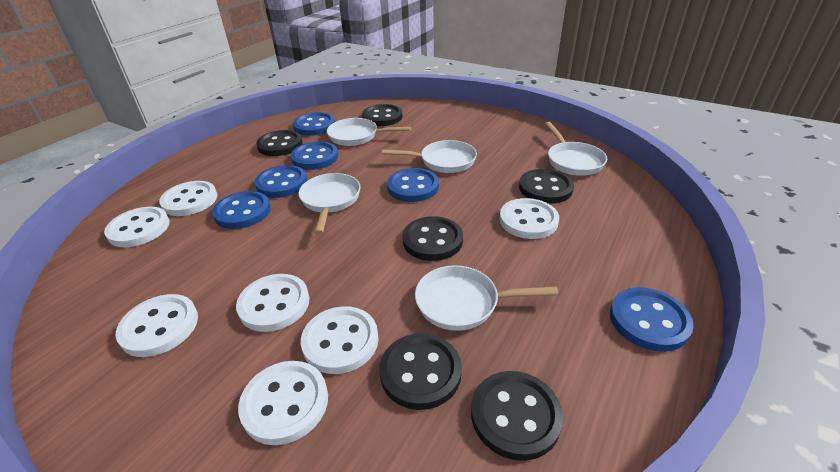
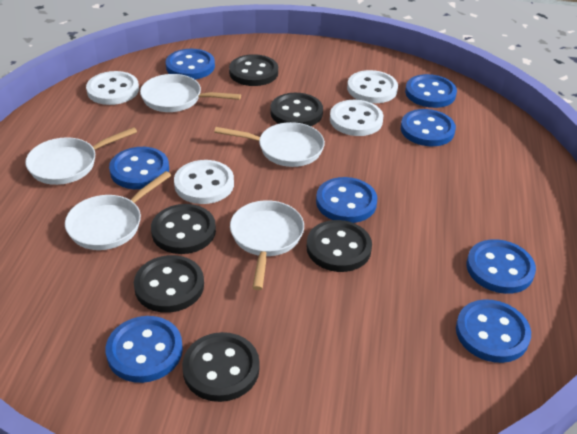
blue button: 6 -> 8
white button: 7 -> 4

